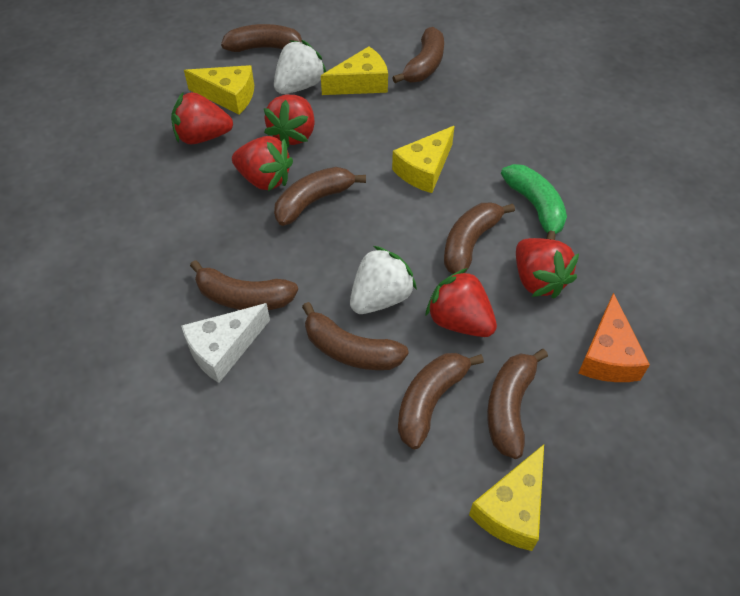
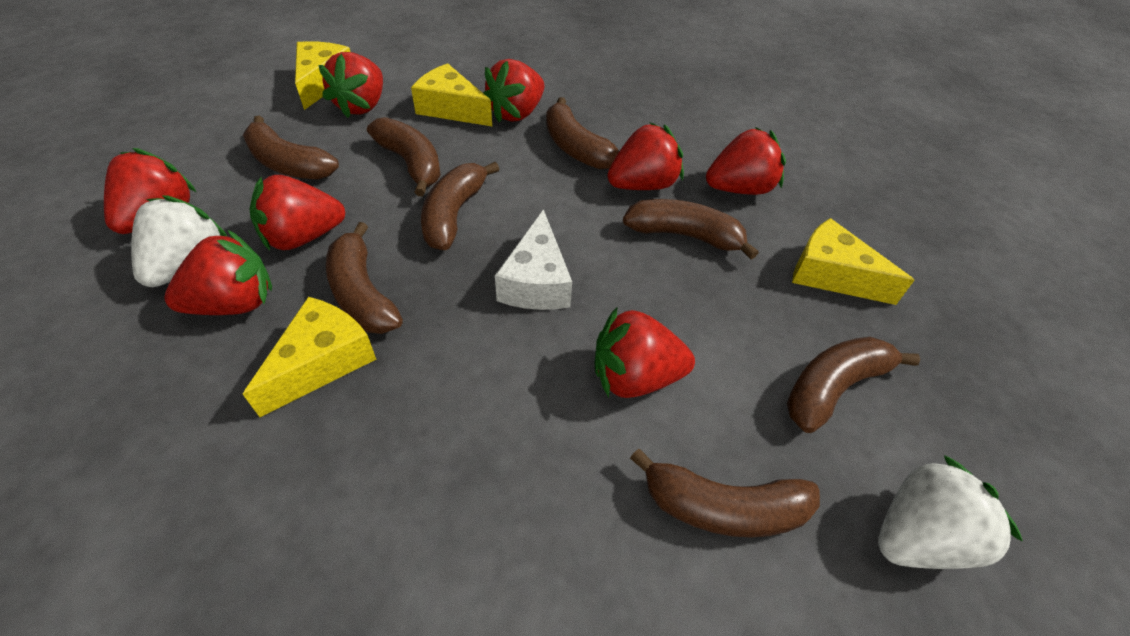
green banana: 1 -> 0
orange cheese: 1 -> 0
red strawberry: 5 -> 8

